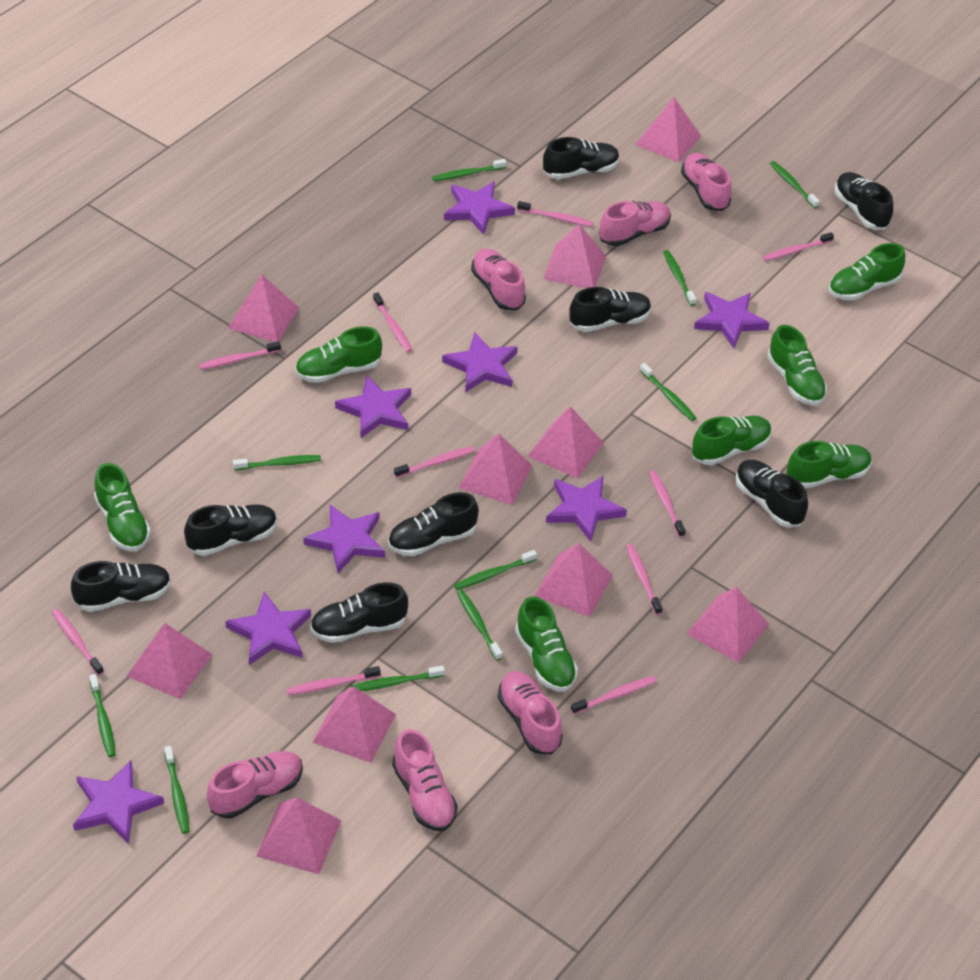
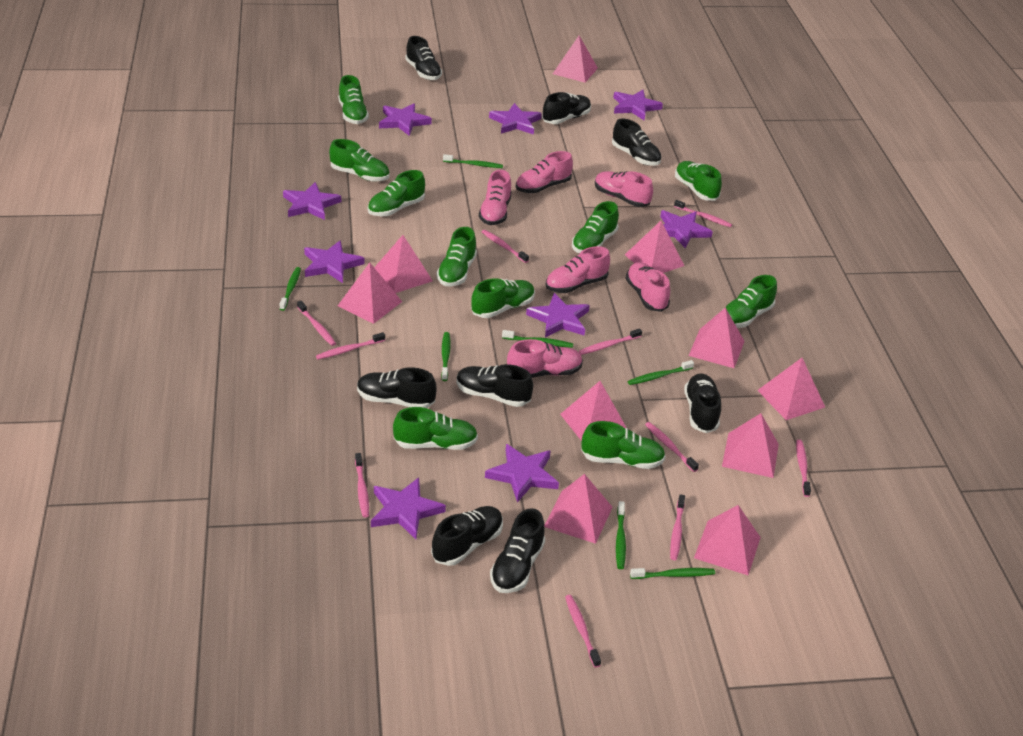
green shoe: 7 -> 10
green toothbrush: 10 -> 7
purple star: 8 -> 9

